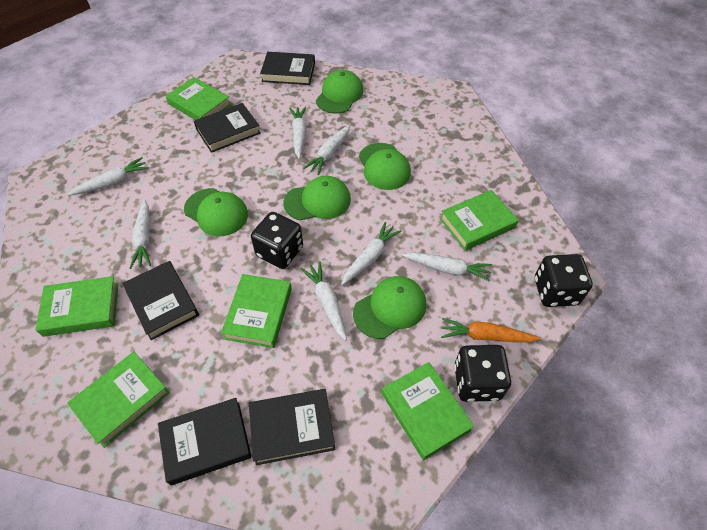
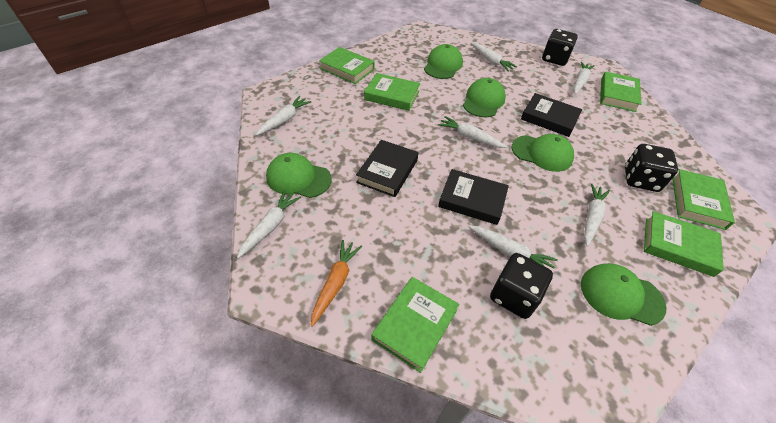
black book: 5 -> 3

